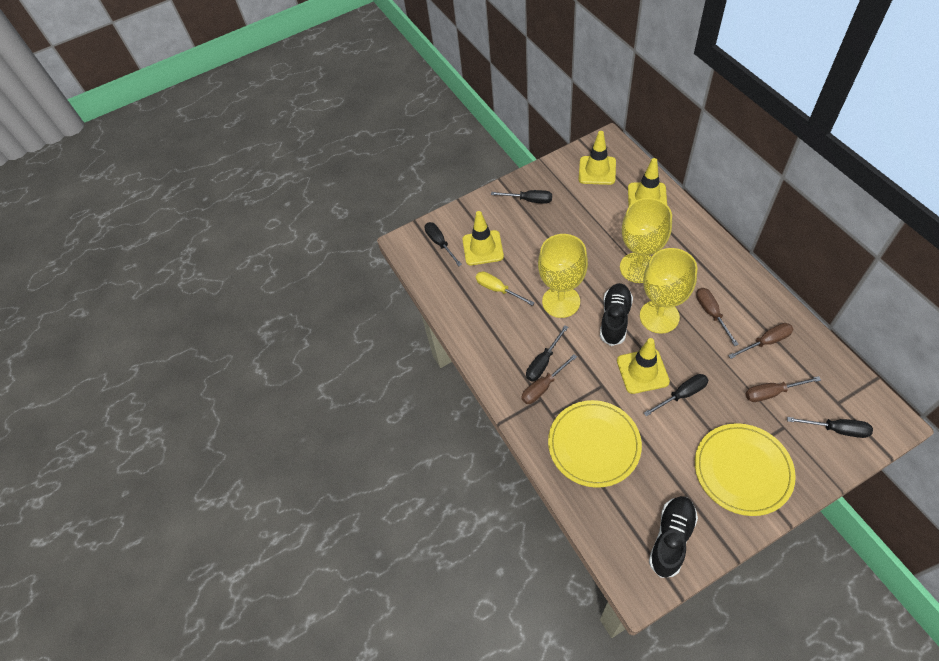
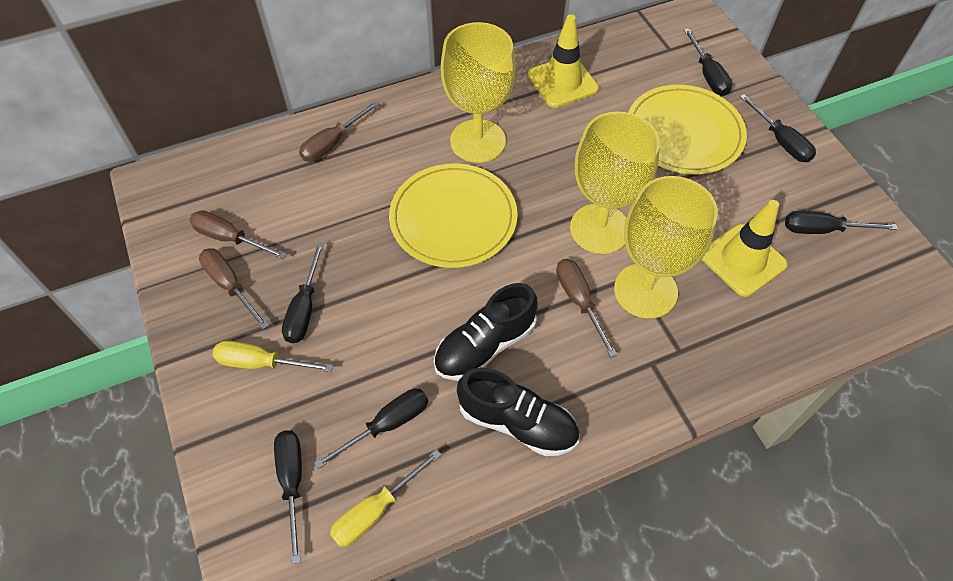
black screwdriver: 5 -> 6
yellow screwdriver: 1 -> 2
yellow traffic cone: 4 -> 2

